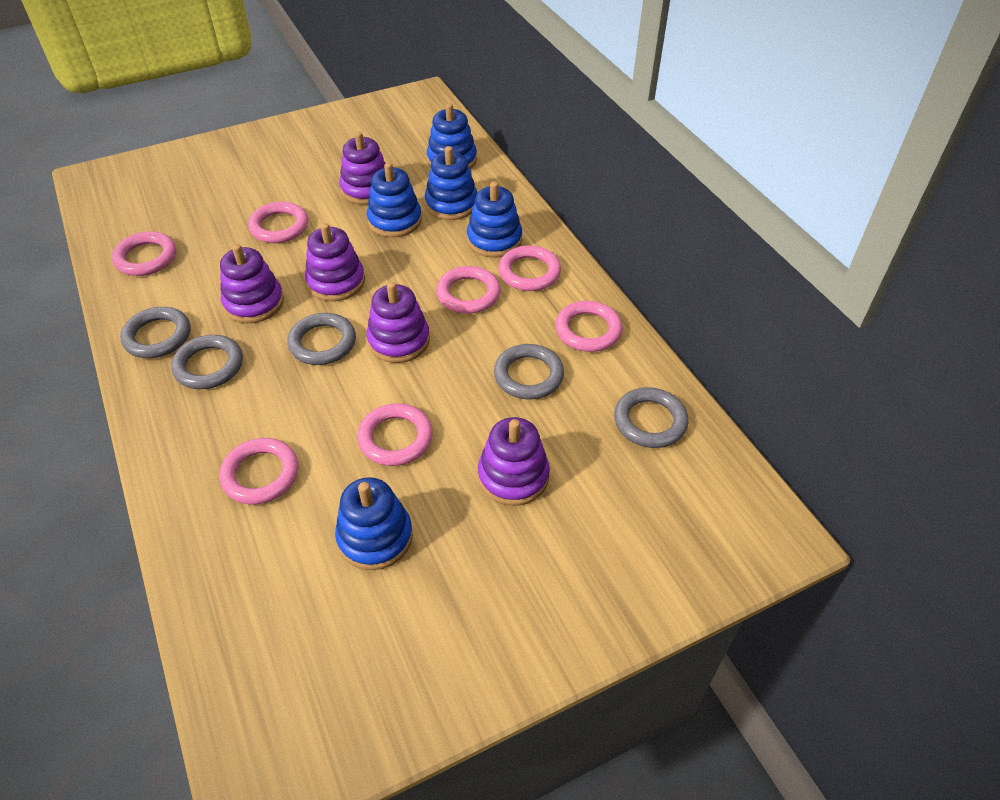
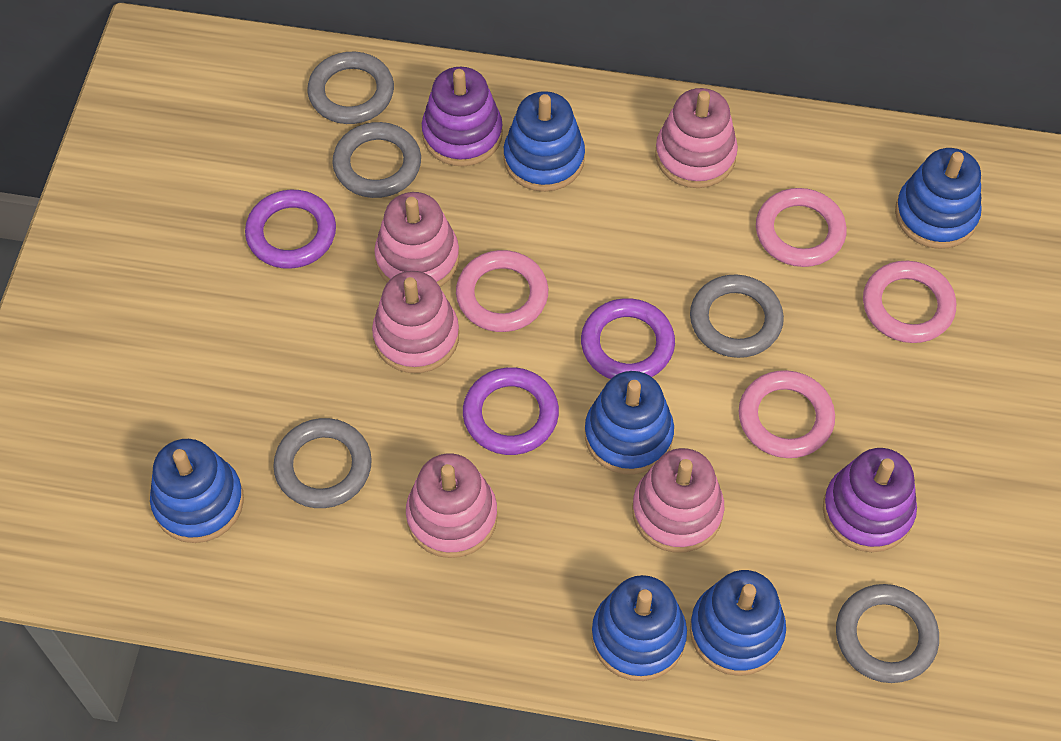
blue stacking toy: 5 -> 6
pink ring: 7 -> 4
pink stacking toy: 0 -> 5
purple ring: 0 -> 3
purple stacking toy: 5 -> 2

